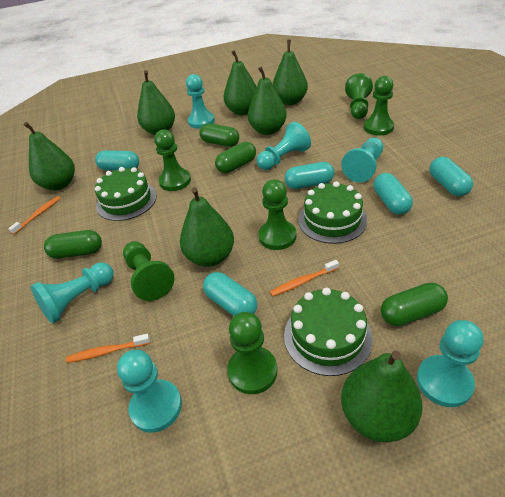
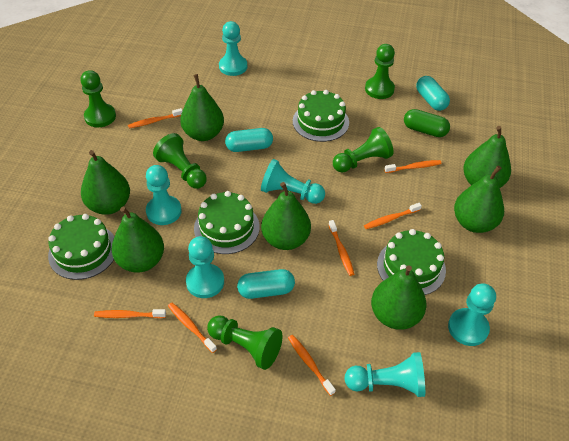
green cake: 3 -> 4
green capsule: 4 -> 1
green pawn: 6 -> 5
orange toothbrush: 3 -> 7
turquoise capsule: 5 -> 3

